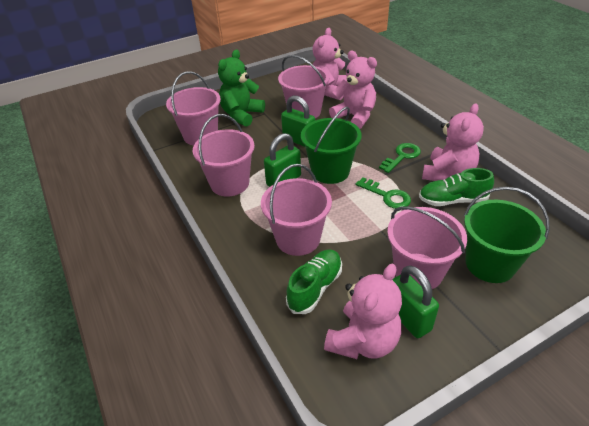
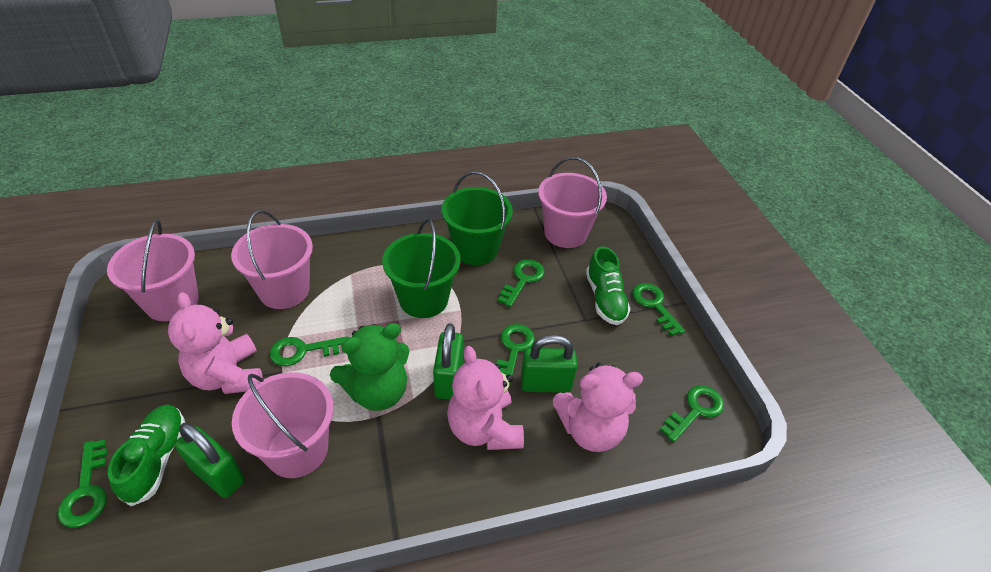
green key: 2 -> 6
pink bucket: 5 -> 4
pink teddy bear: 4 -> 3

